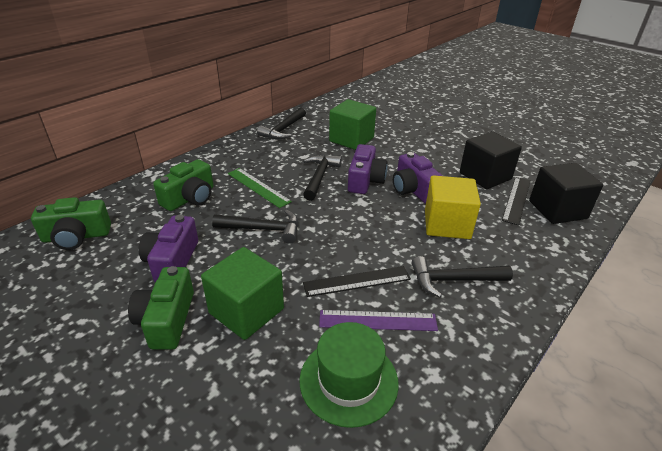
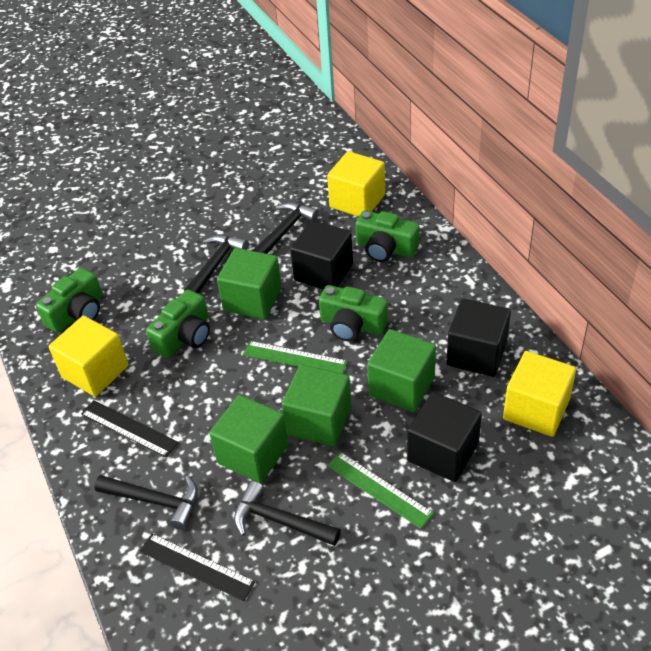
black cube: 2 -> 3
green camera: 3 -> 4
green cube: 2 -> 4
green hat: 1 -> 0
green ruler: 1 -> 2
purple camera: 3 -> 0
purple ruler: 1 -> 0
yellow cube: 1 -> 3

